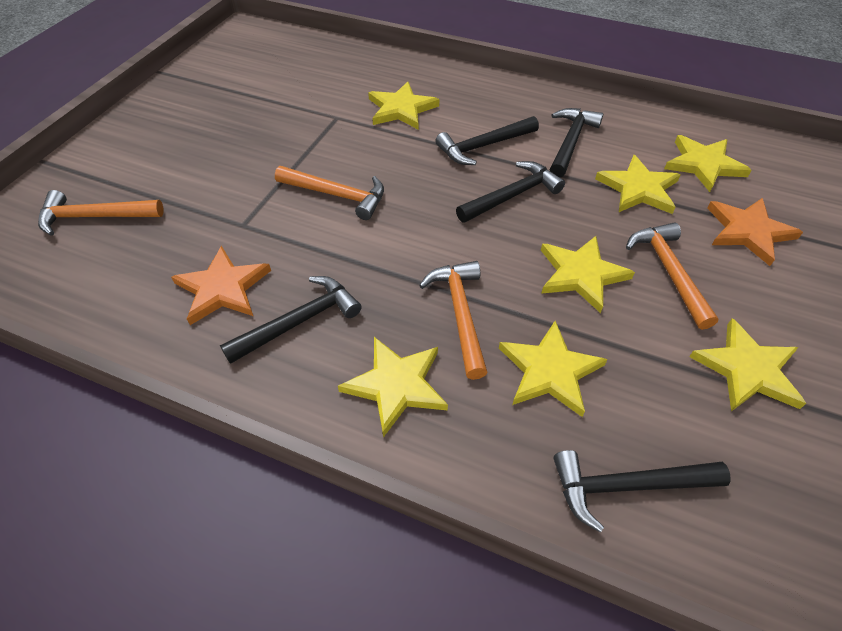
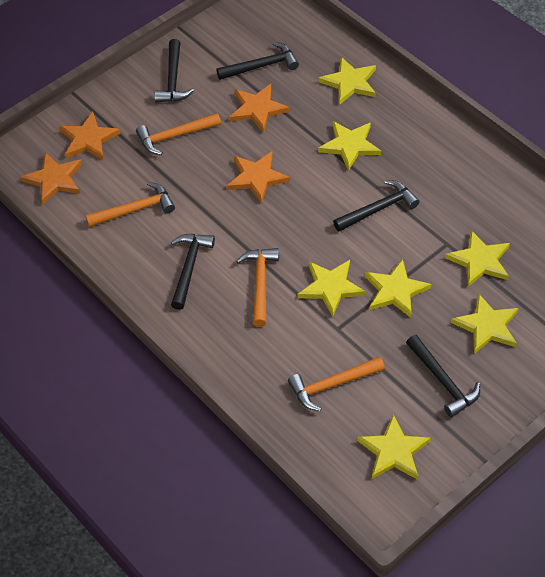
orange star: 2 -> 4

